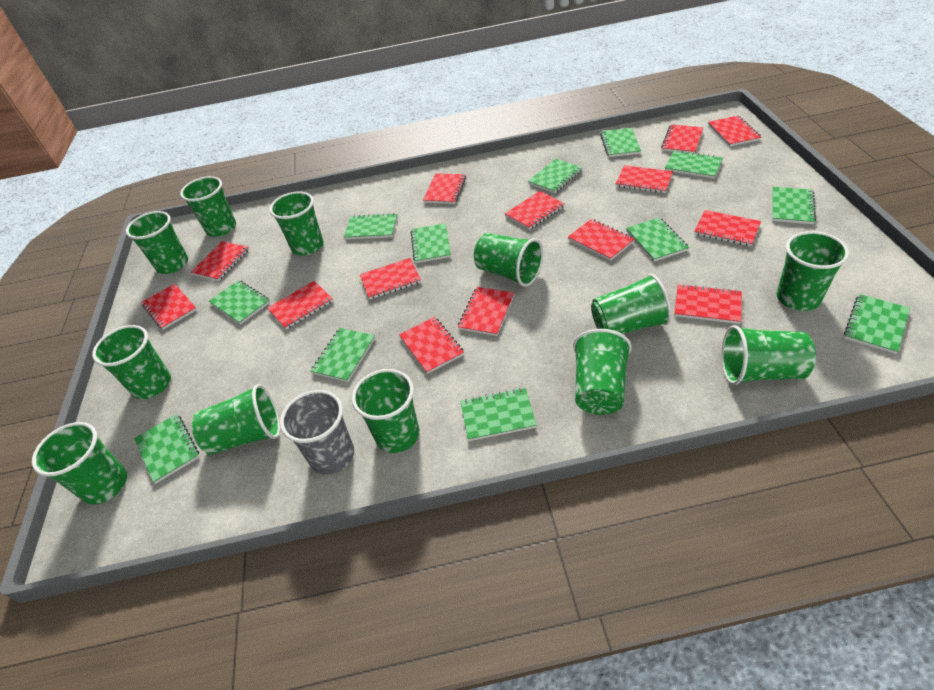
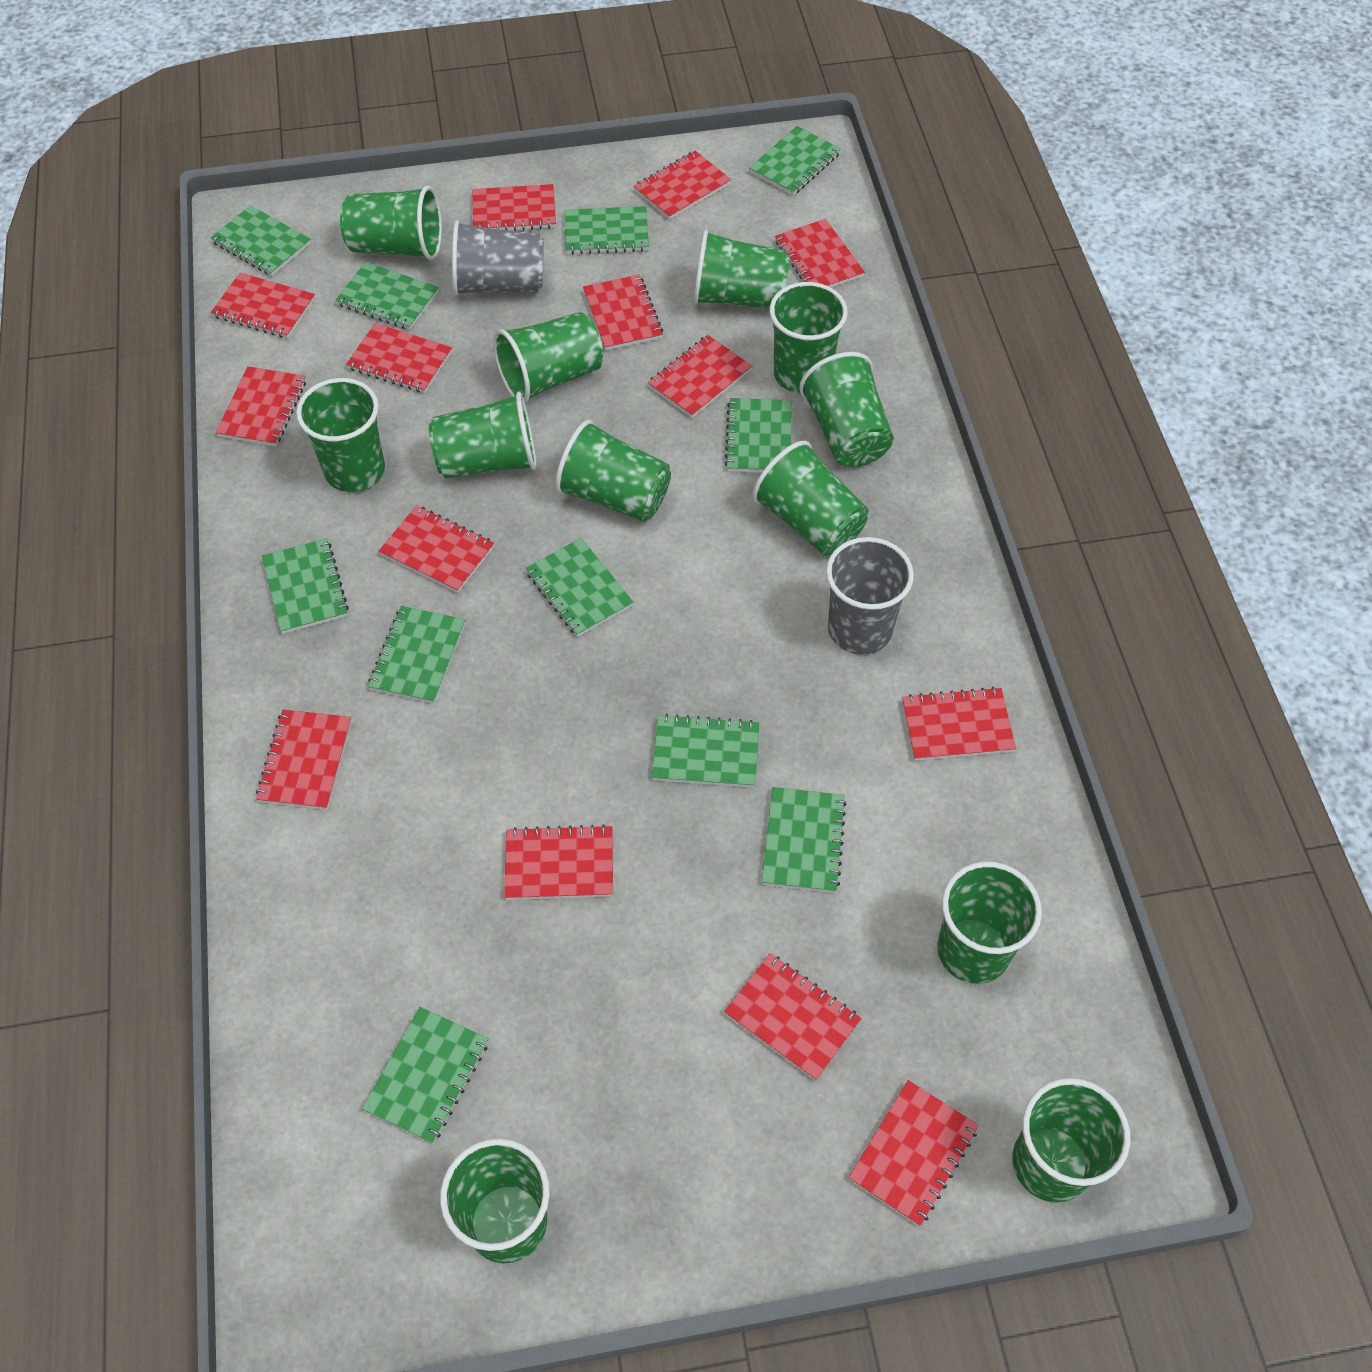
green notebook: 12 -> 11
grey cup: 1 -> 2

